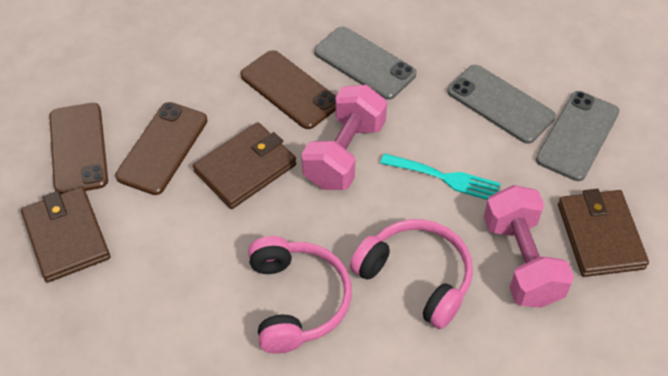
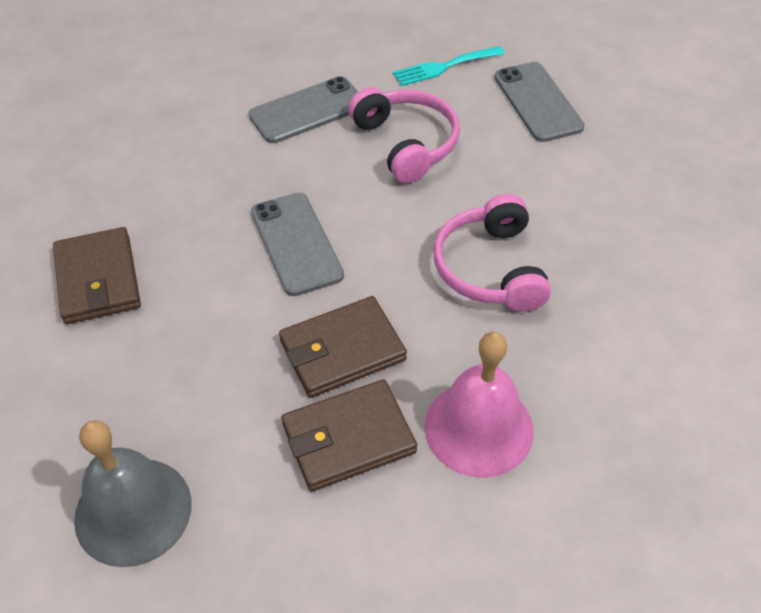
brown phone: 3 -> 0
grey bell: 0 -> 1
pink bell: 0 -> 1
pink dumbbell: 2 -> 0

